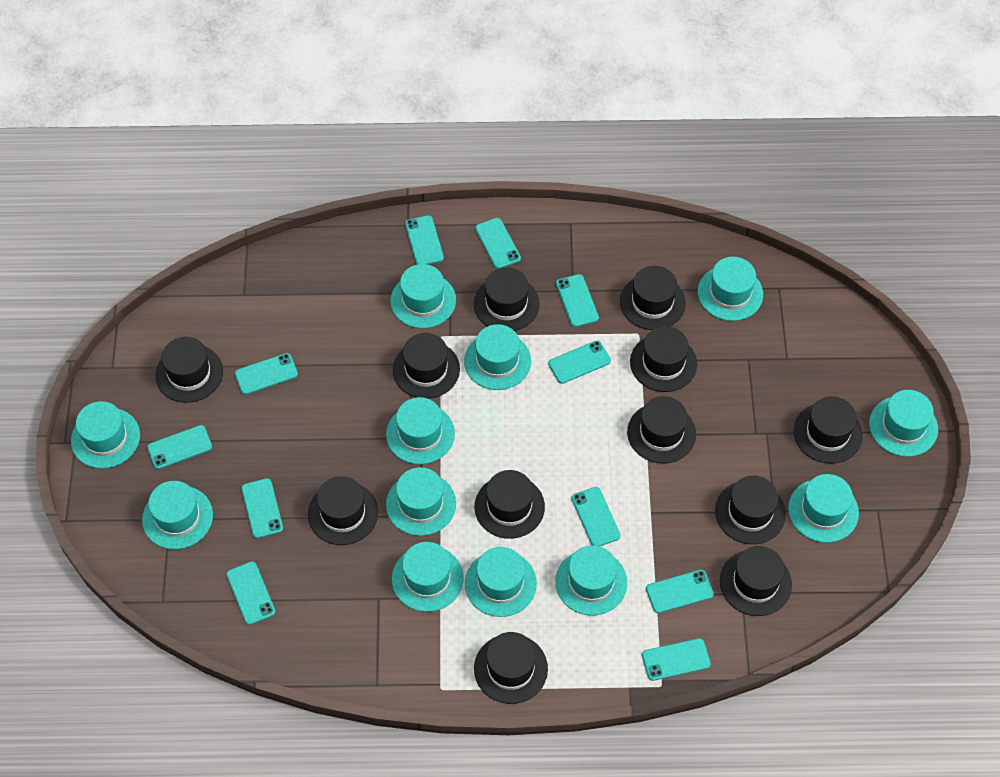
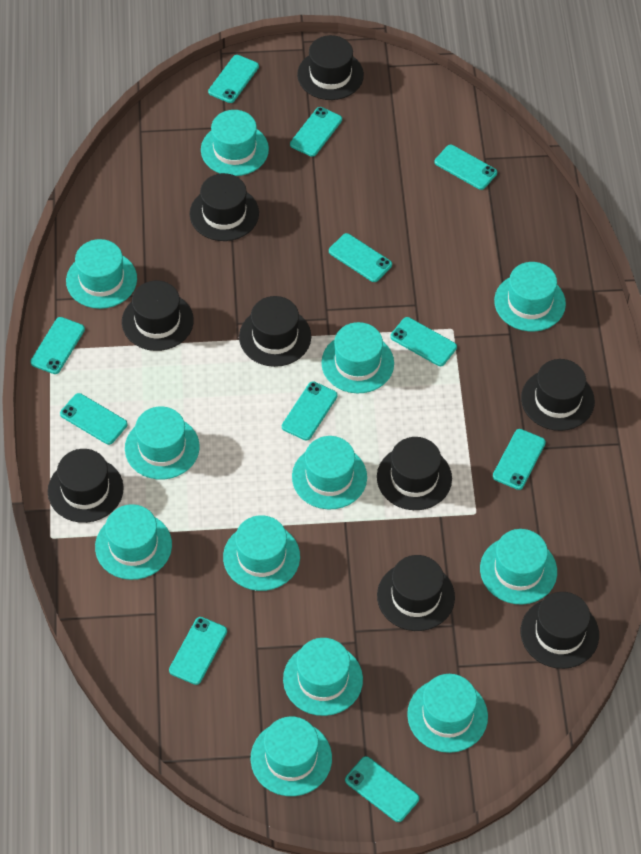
black hat: 12 -> 9

